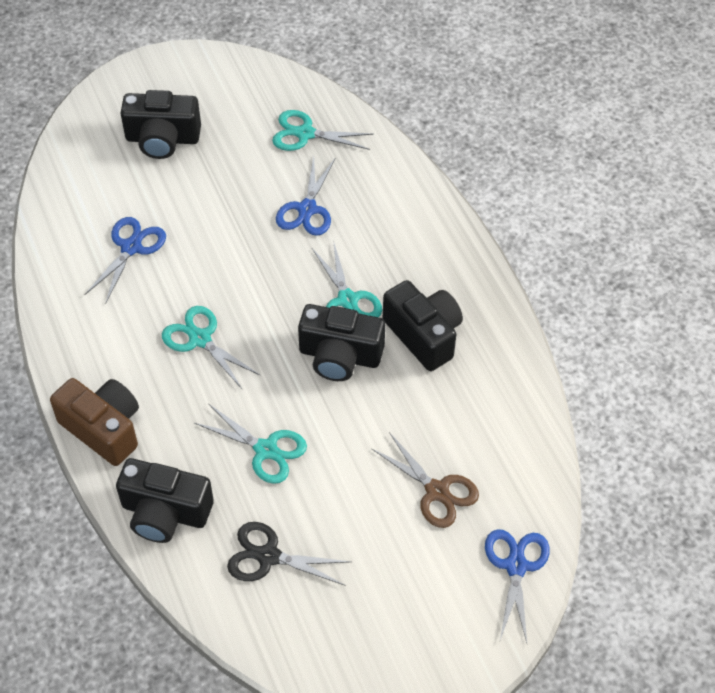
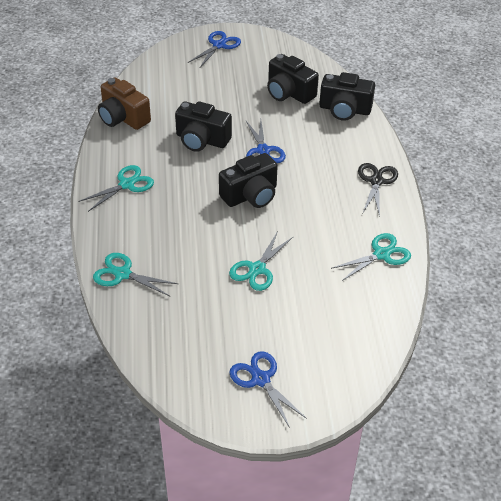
brown scissors: 1 -> 0

